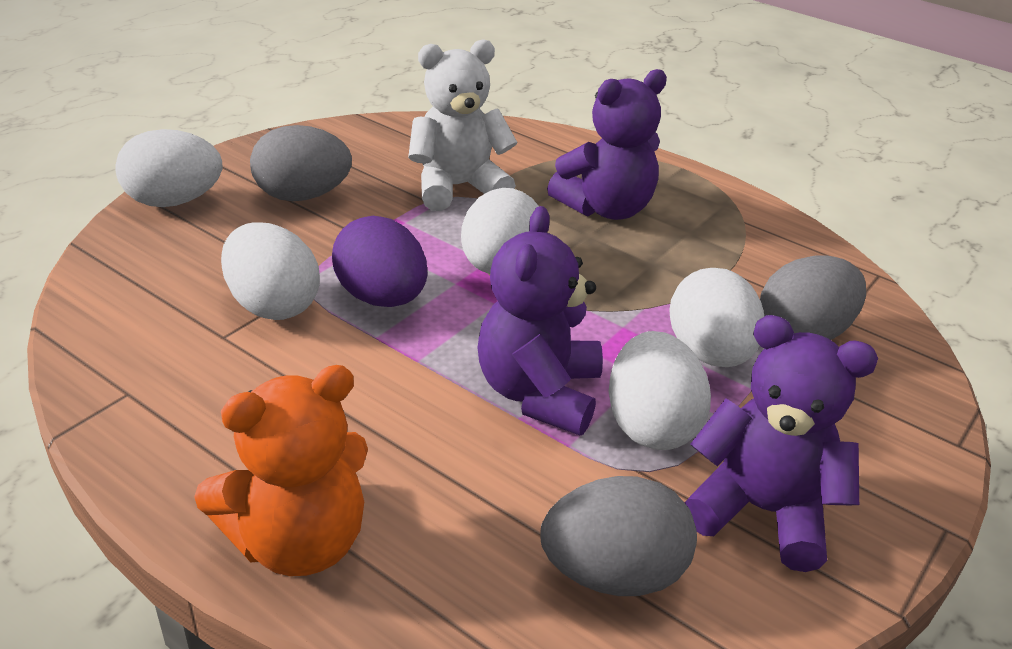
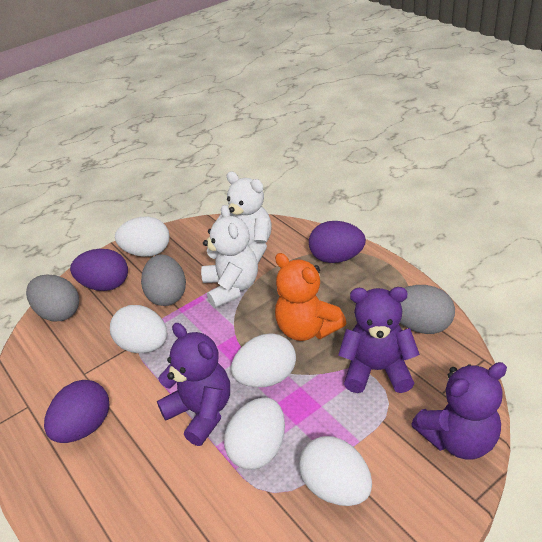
purple egg: 1 -> 3
white teddy bear: 1 -> 2

